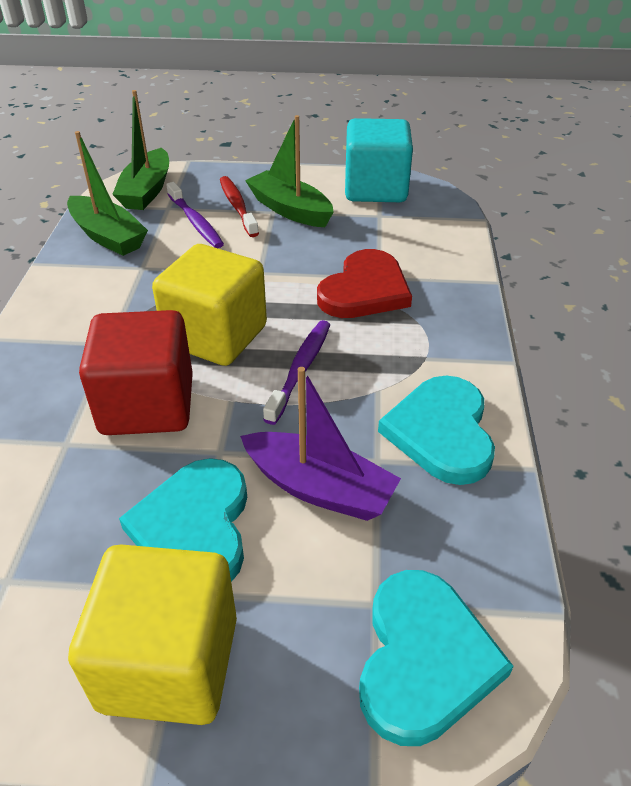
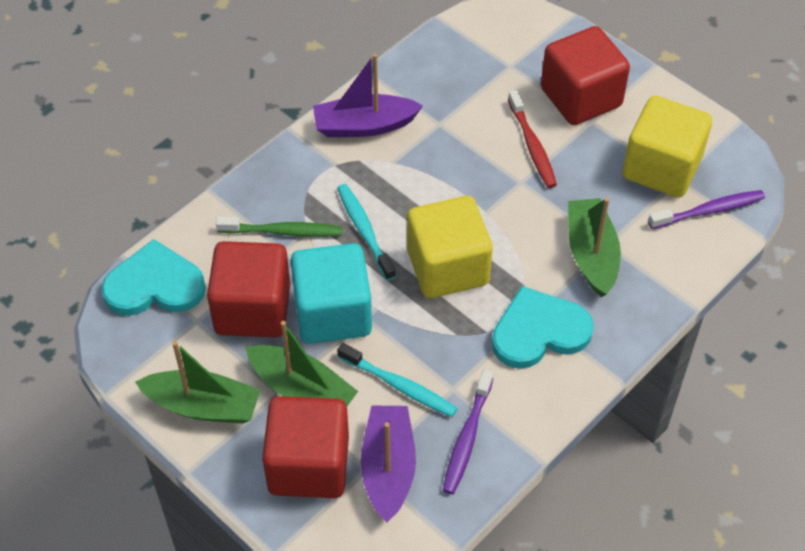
green toothbrush: 0 -> 1
purple boat: 1 -> 2
red cube: 1 -> 3
red heart: 1 -> 0
turquoise heart: 3 -> 2
turquoise toothbrush: 0 -> 2

